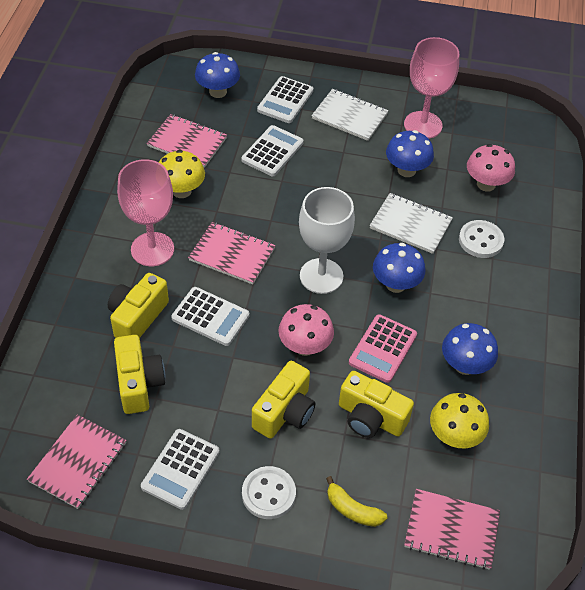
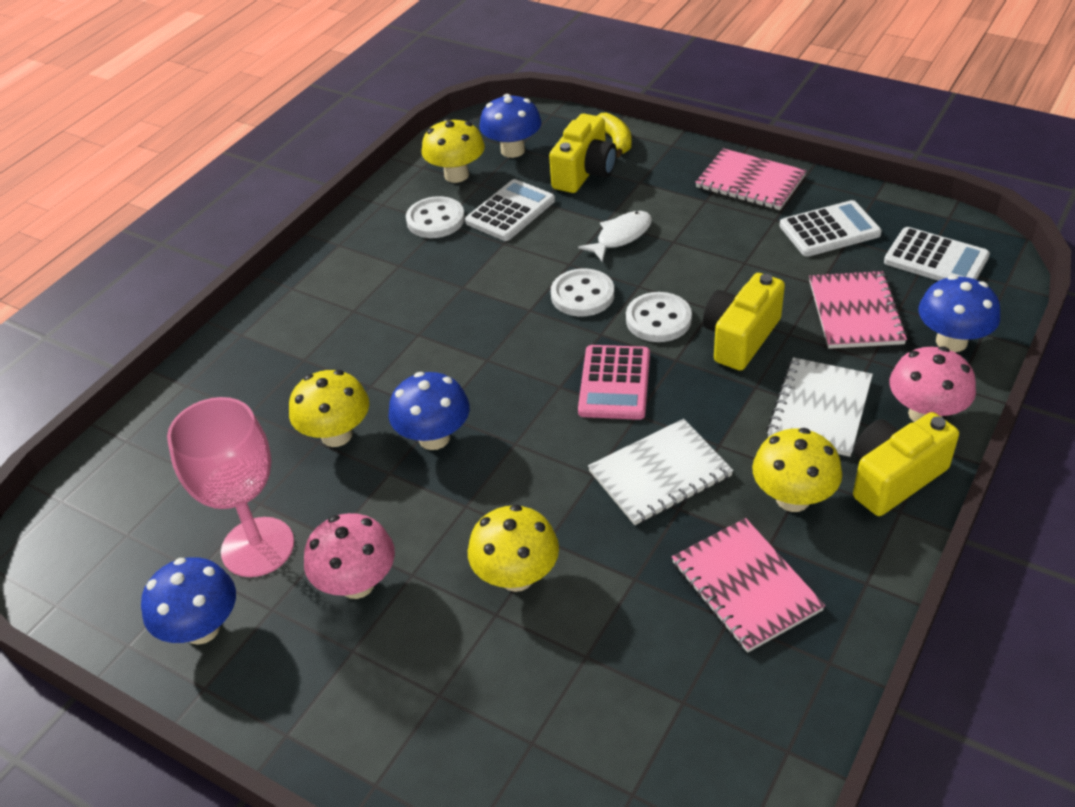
pink goblet: 2 -> 1
pink notebook: 4 -> 3
white button: 2 -> 3
white calculator: 4 -> 3
white fish: 0 -> 1
white goblet: 1 -> 0
yellow camera: 4 -> 3
yellow mushroom: 2 -> 4

